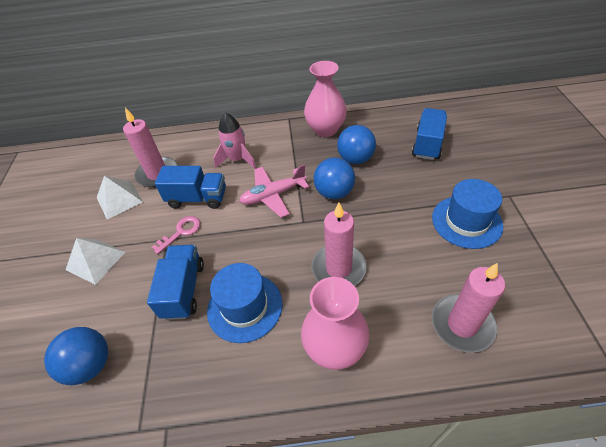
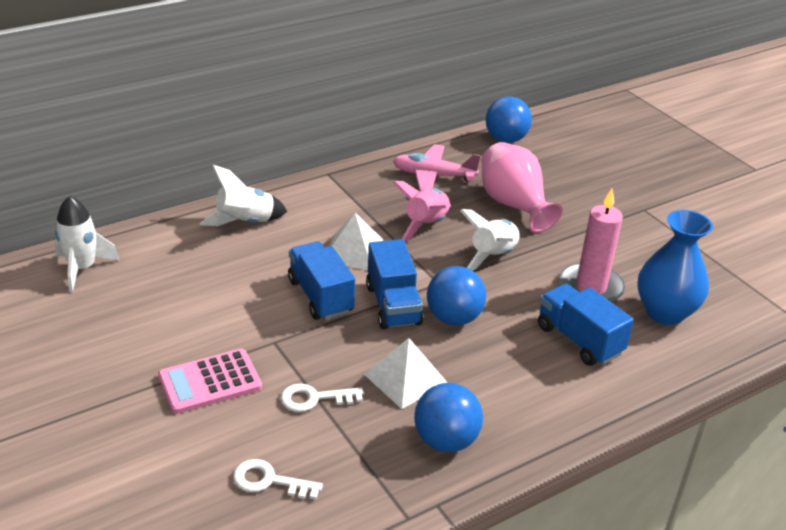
blue hat: 2 -> 0
blue vase: 0 -> 1
pink calculator: 0 -> 1
pink candle: 3 -> 1
pink key: 1 -> 0
pink vase: 2 -> 1
white key: 0 -> 2
white rocket: 0 -> 3

